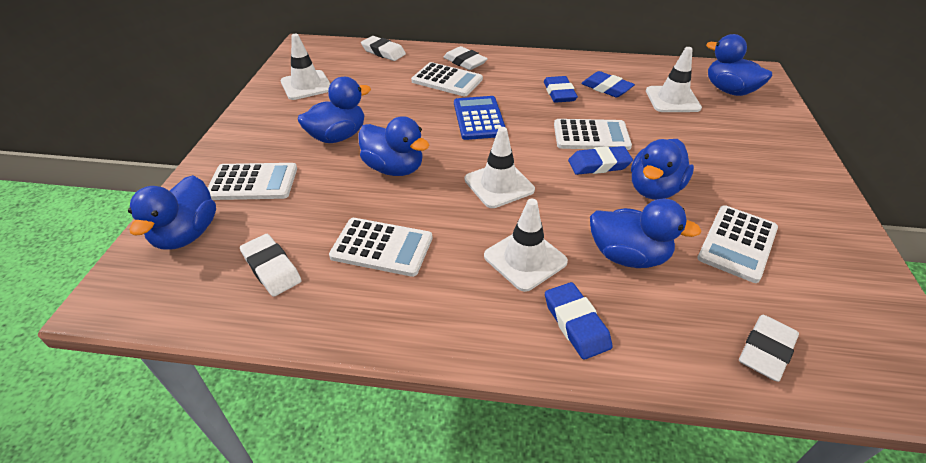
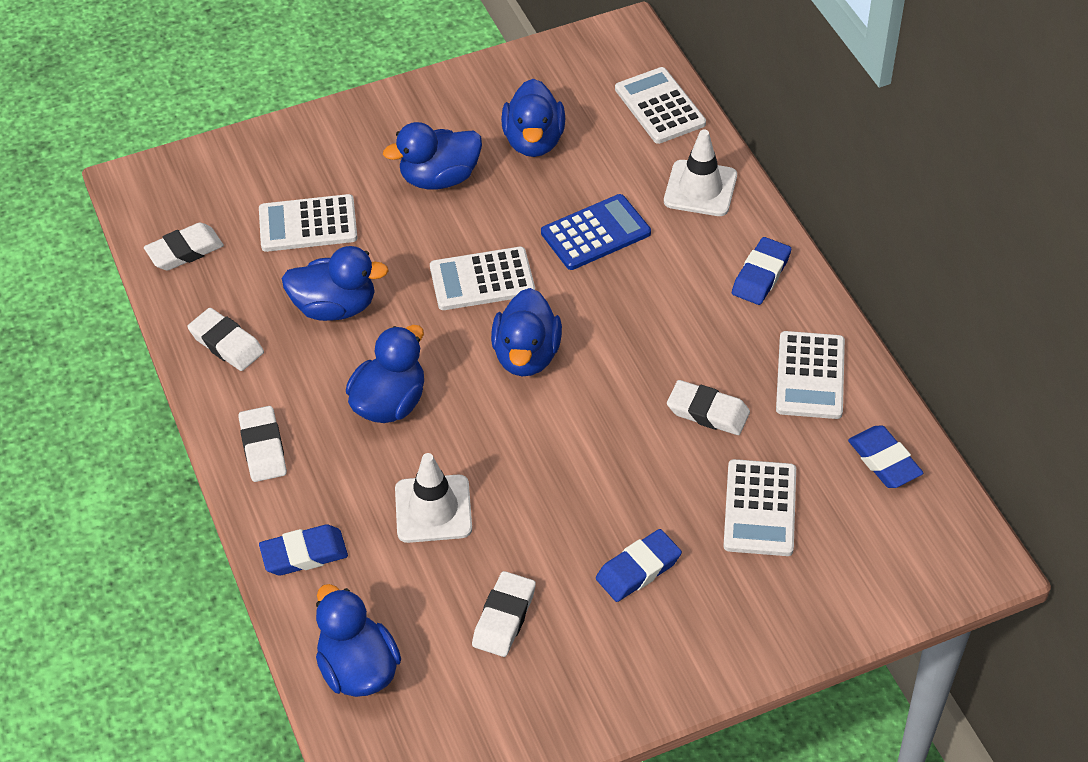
white eraser: 4 -> 5
white traffic cone: 4 -> 2

